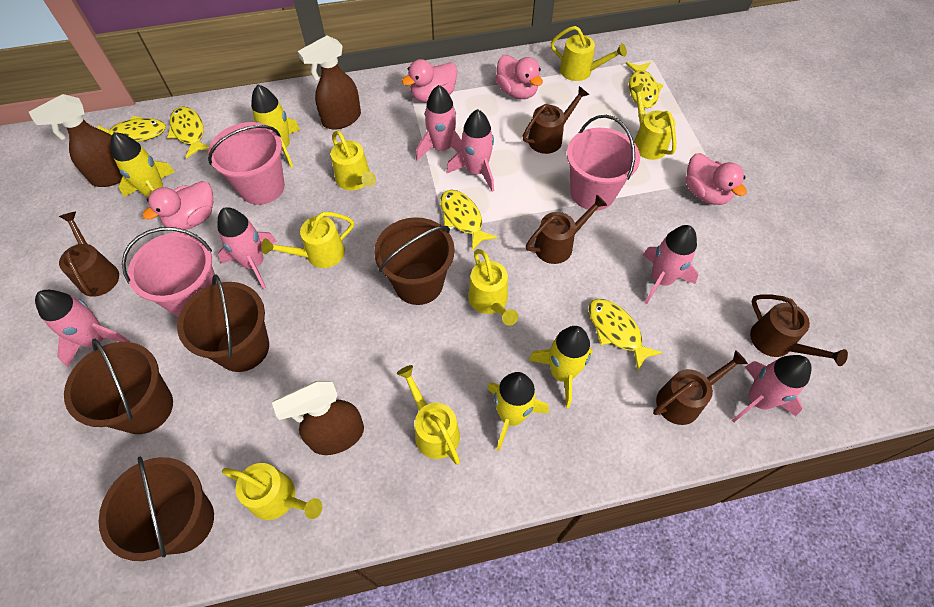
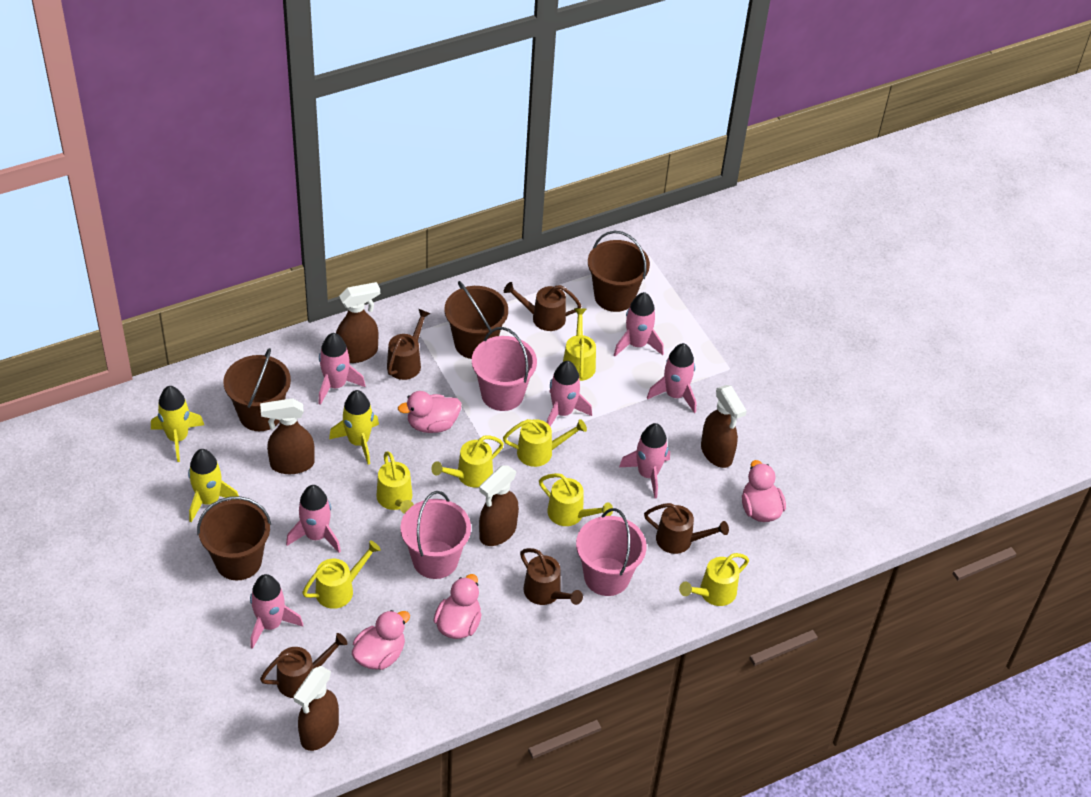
brown spray bottle: 3 -> 5
pink rocket: 6 -> 7
yellow fish: 5 -> 0
yellow rocket: 4 -> 3

